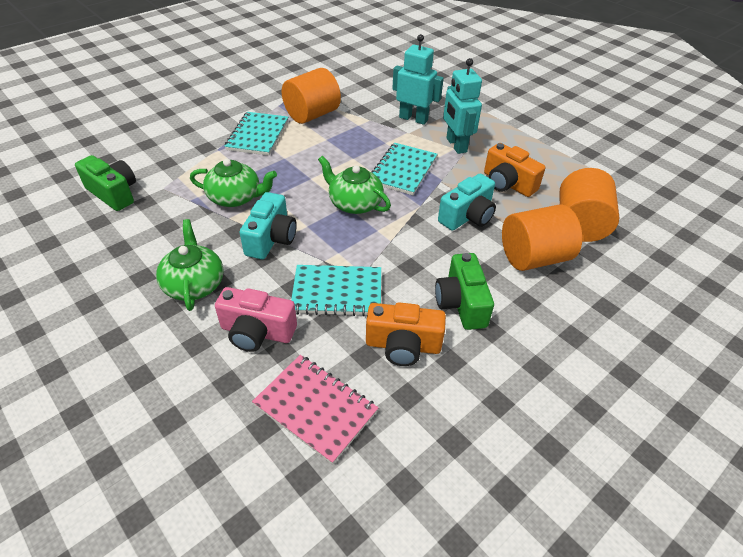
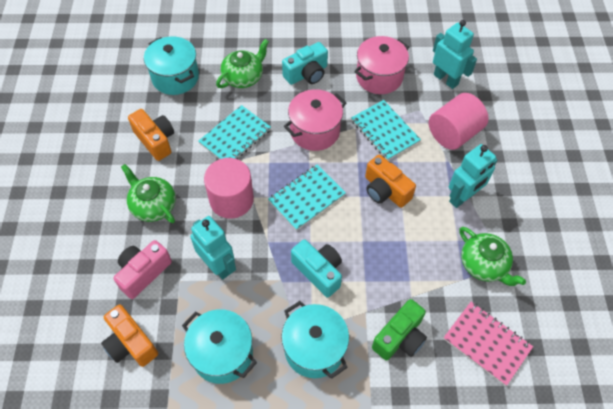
green camera: 2 -> 1
orange camera: 2 -> 3
orange cylinder: 3 -> 0
pink cylinder: 0 -> 2
pink pot: 0 -> 2
turquoise pot: 0 -> 3
turquoise robot: 2 -> 3

